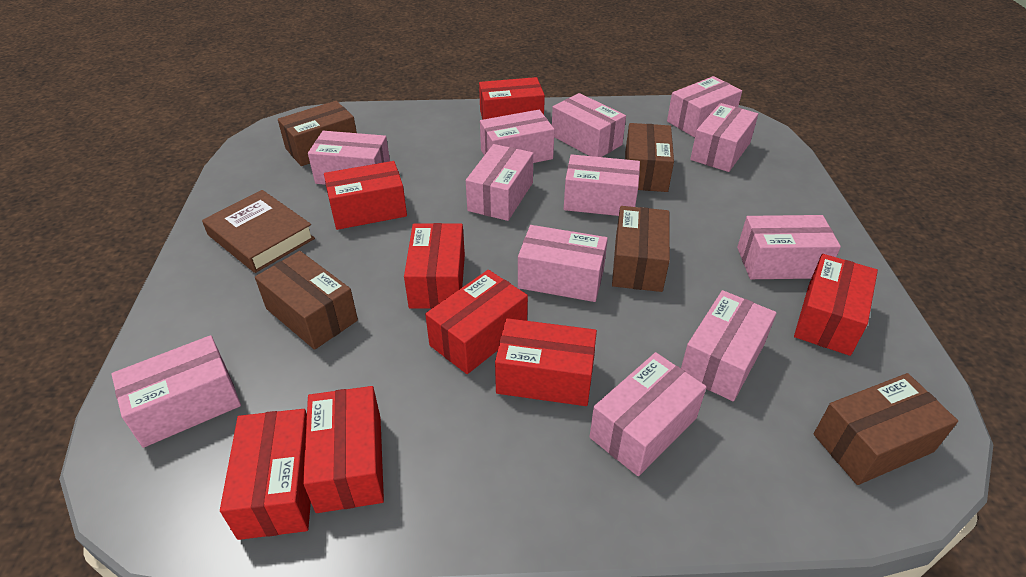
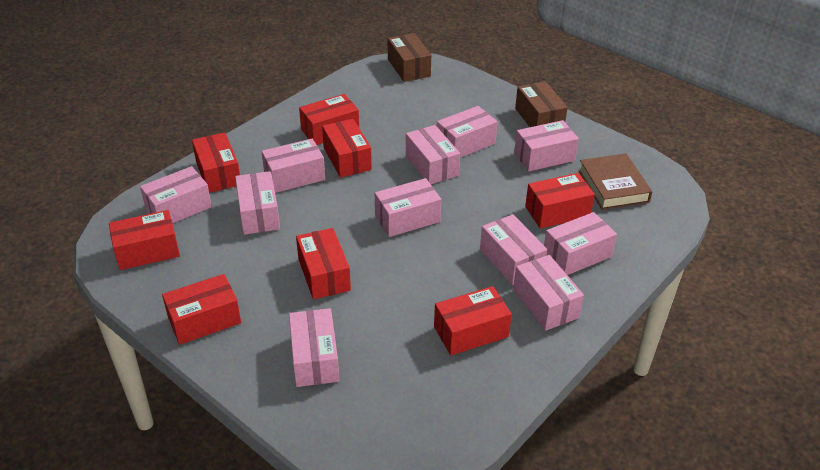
brown box: 5 -> 2
pink box: 12 -> 11

